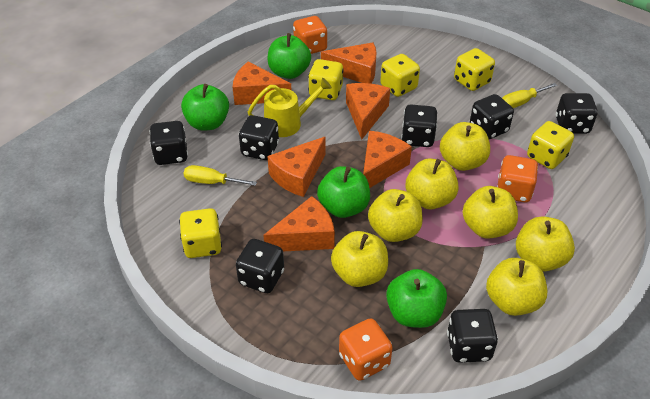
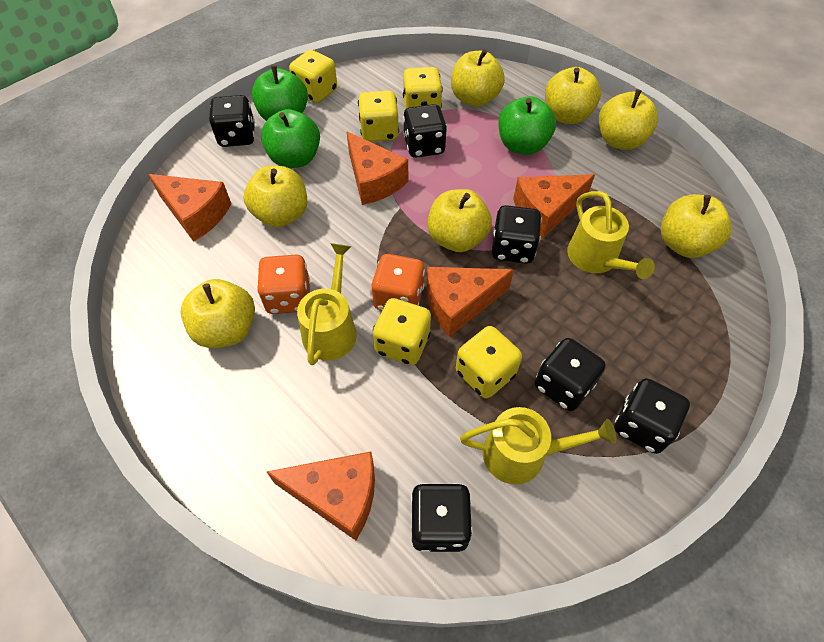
black dice: 7 -> 6
green apple: 4 -> 3
orange cheese: 6 -> 5
orange dice: 3 -> 2
yellow screwdriver: 2 -> 0
yellow watering can: 1 -> 3

